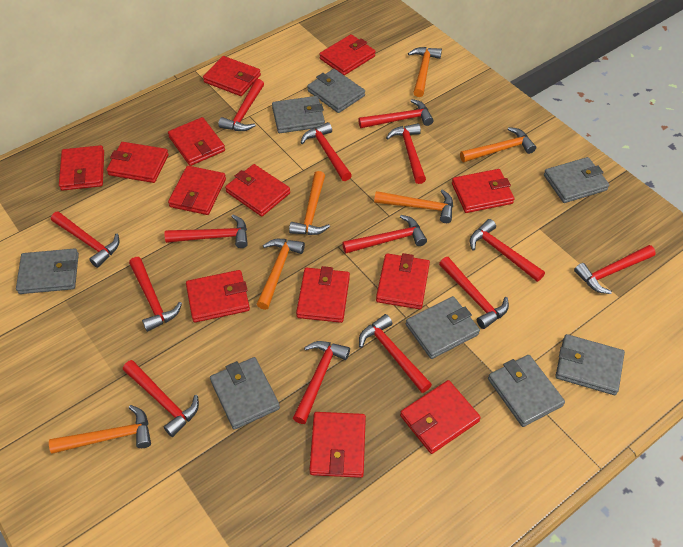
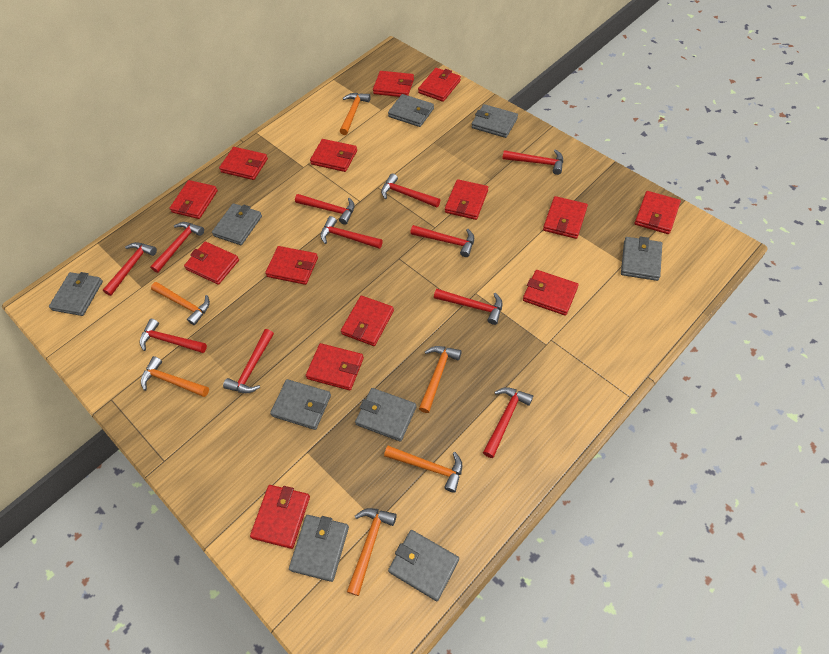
grey wallet: 8 -> 9
red hammer: 14 -> 11
red wallet: 13 -> 14

